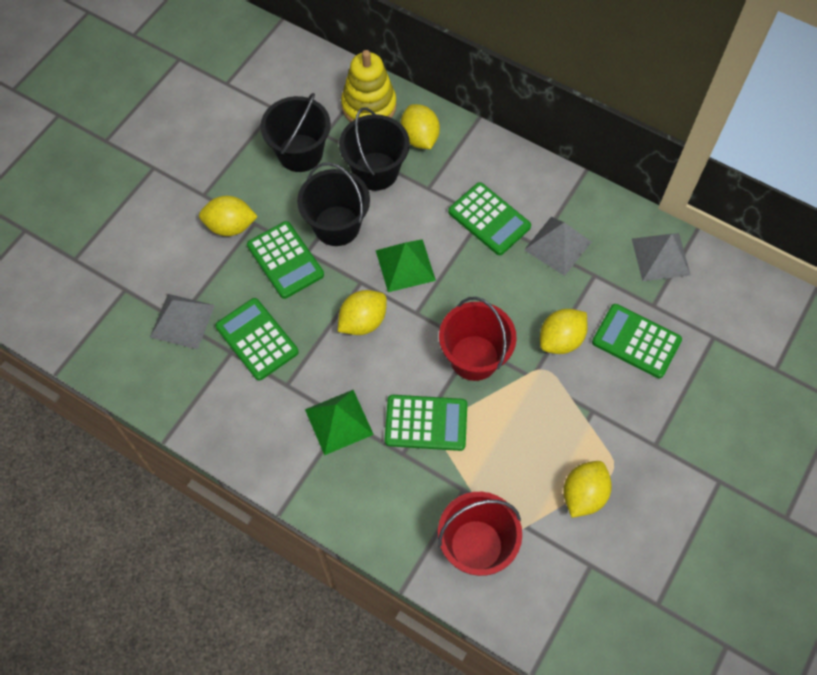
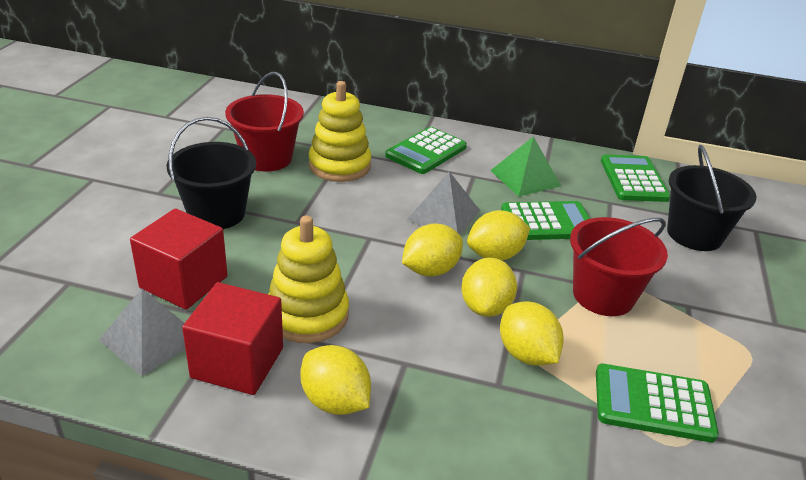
black bucket: 3 -> 2
green calculator: 5 -> 4
green pyramid: 2 -> 1
grey pyramid: 3 -> 2
red cube: 0 -> 2
yellow stacking toy: 1 -> 2

